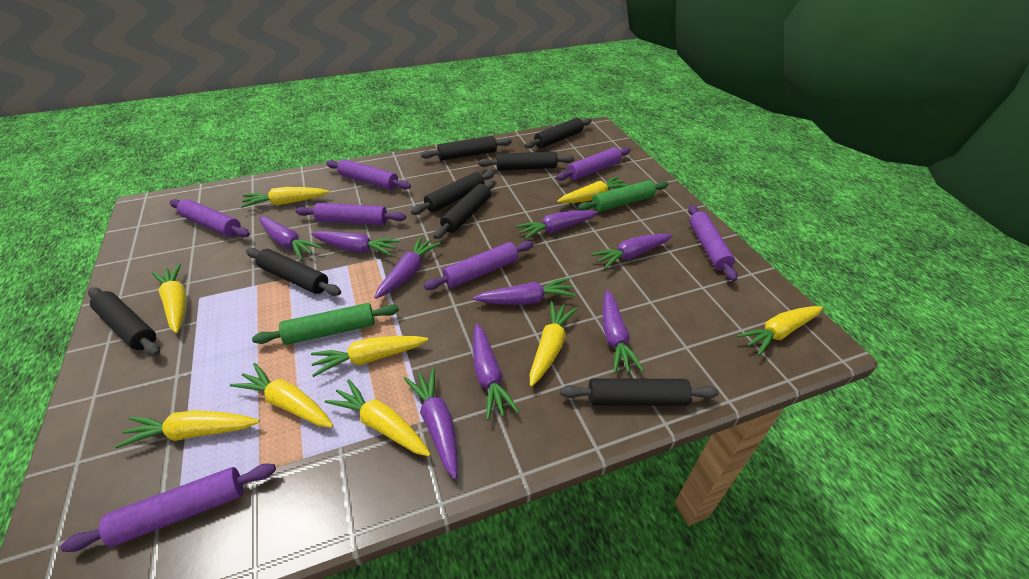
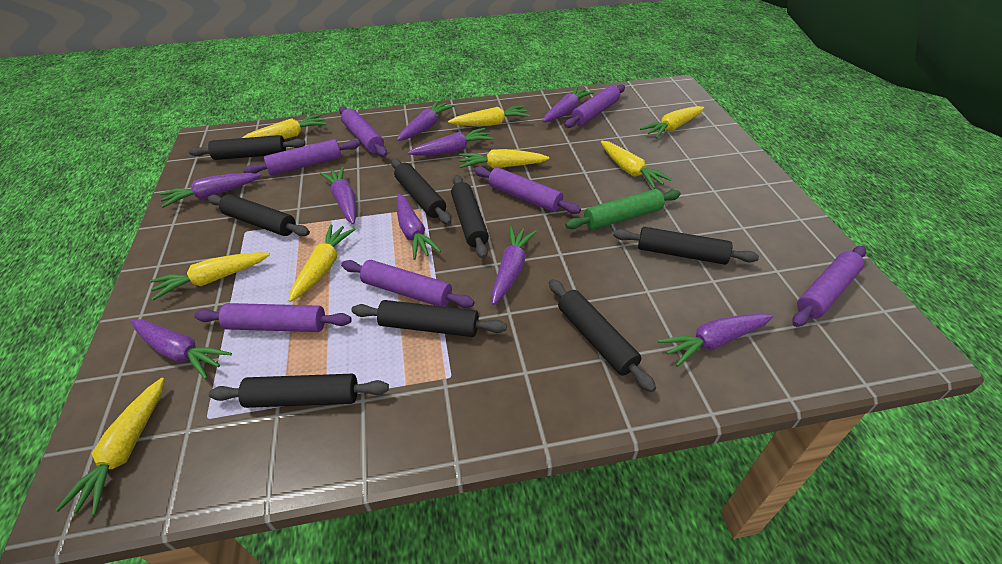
green rolling pin: 2 -> 1
yellow carrot: 9 -> 8

